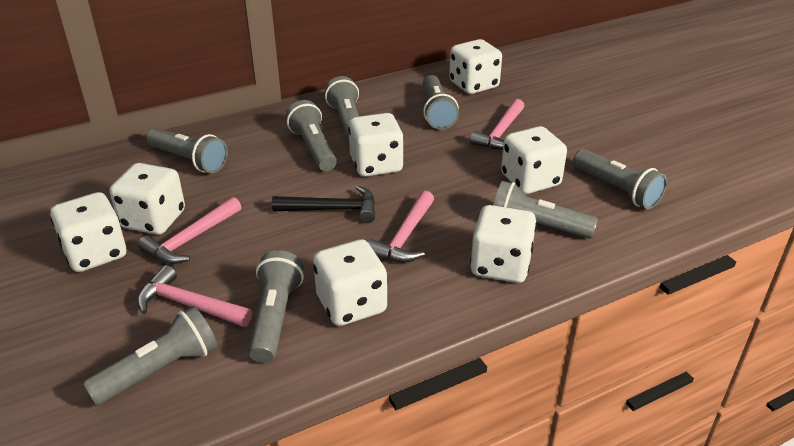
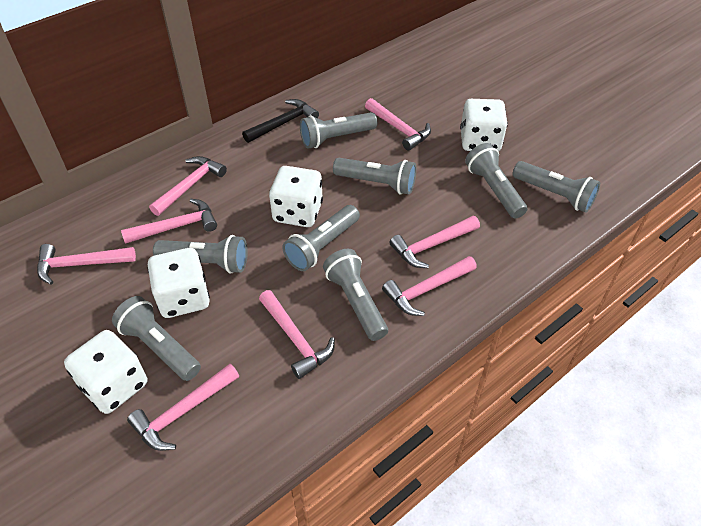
pink hammer: 4 -> 8
white dice: 7 -> 4

